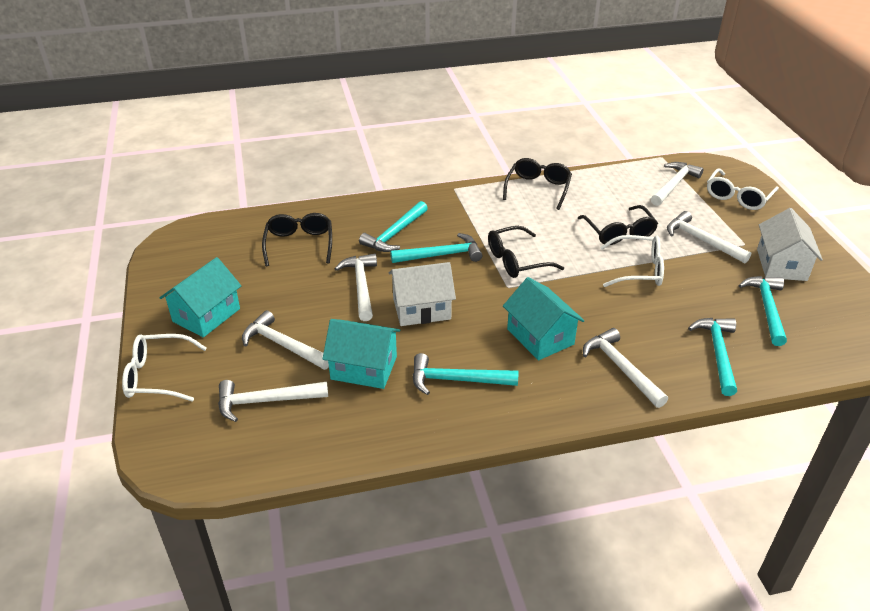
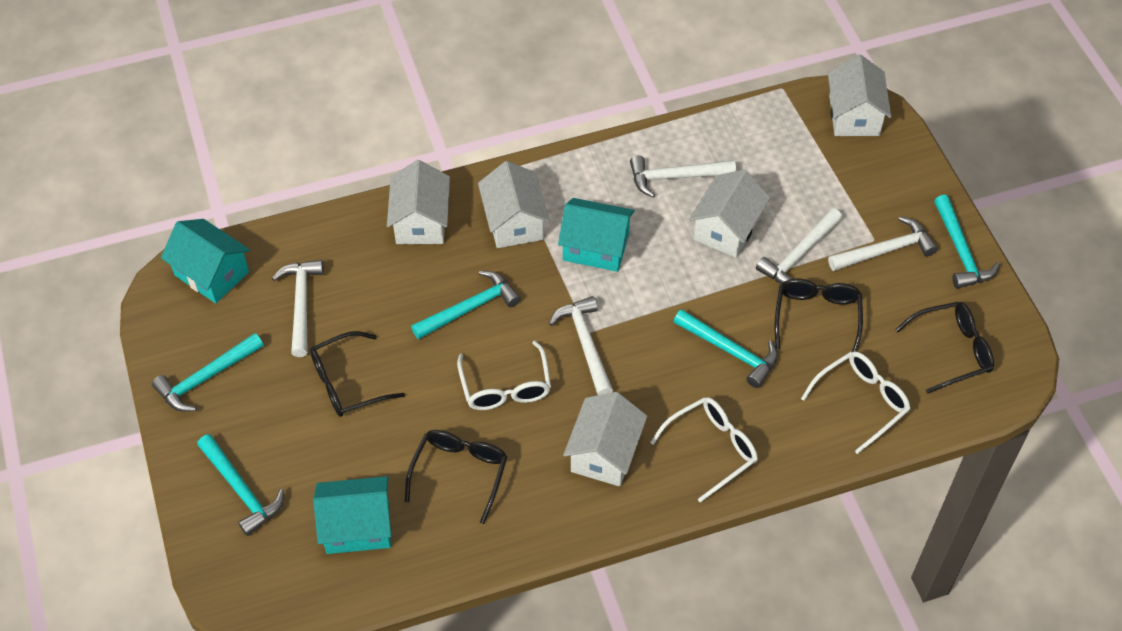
white hammer: 6 -> 5
white house: 2 -> 5

